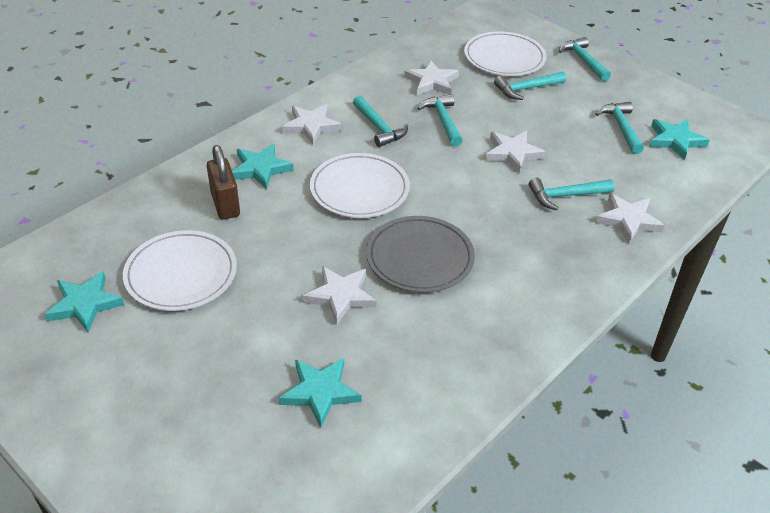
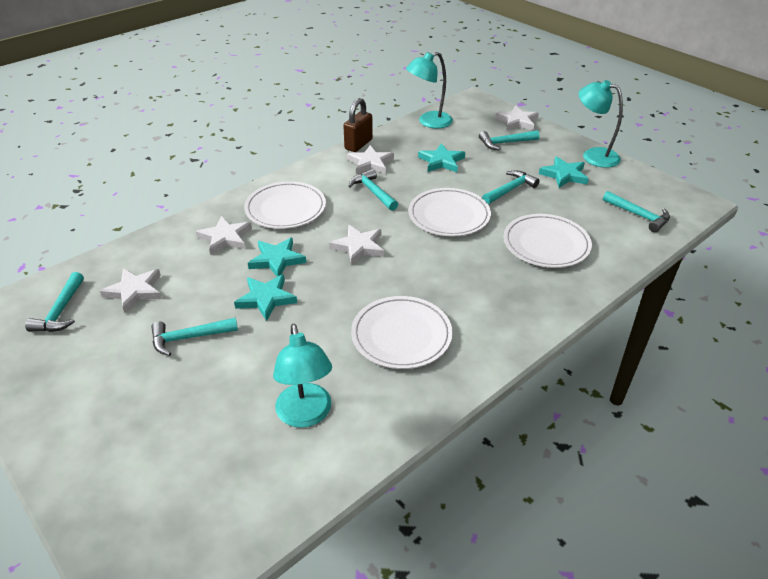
grey plate: 1 -> 0
turquoise lamp: 0 -> 3
white plate: 3 -> 4

